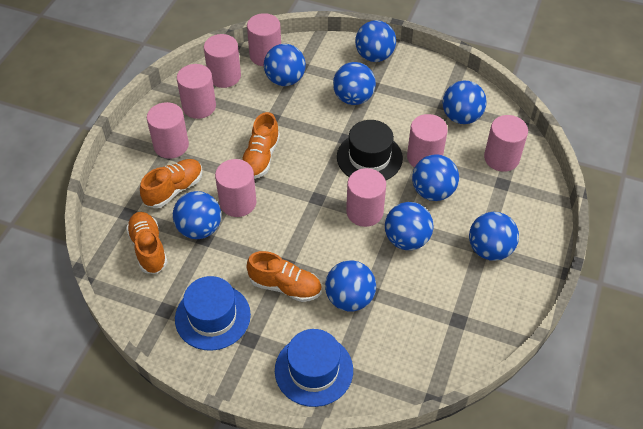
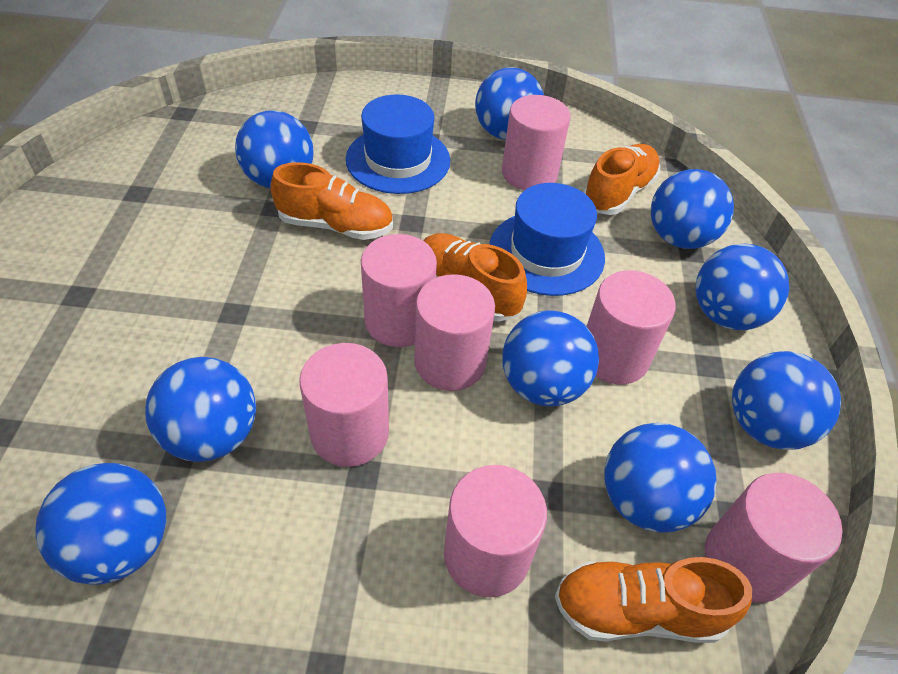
black hat: 1 -> 0
pink cylinder: 8 -> 7

